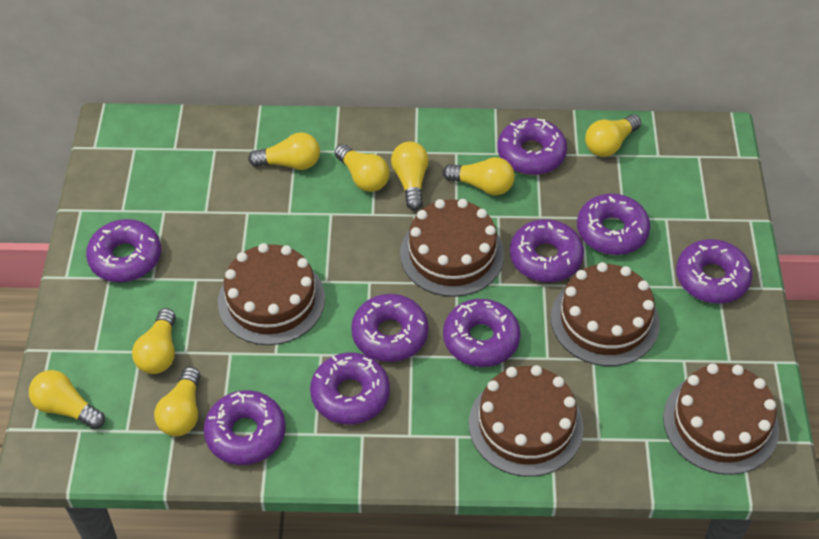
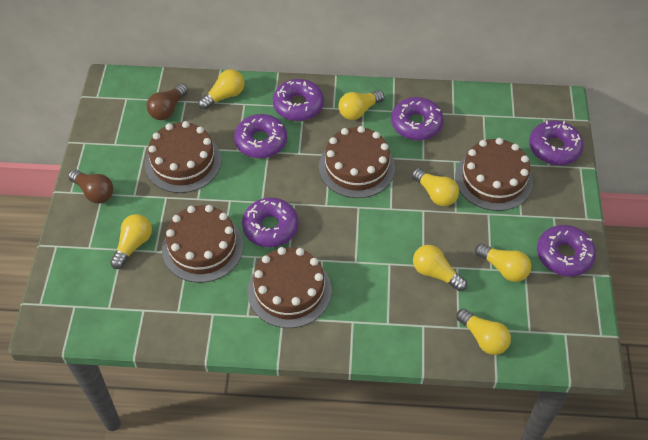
brown light bulb: 0 -> 2
purple donut: 9 -> 6
yellow light bulb: 8 -> 7

